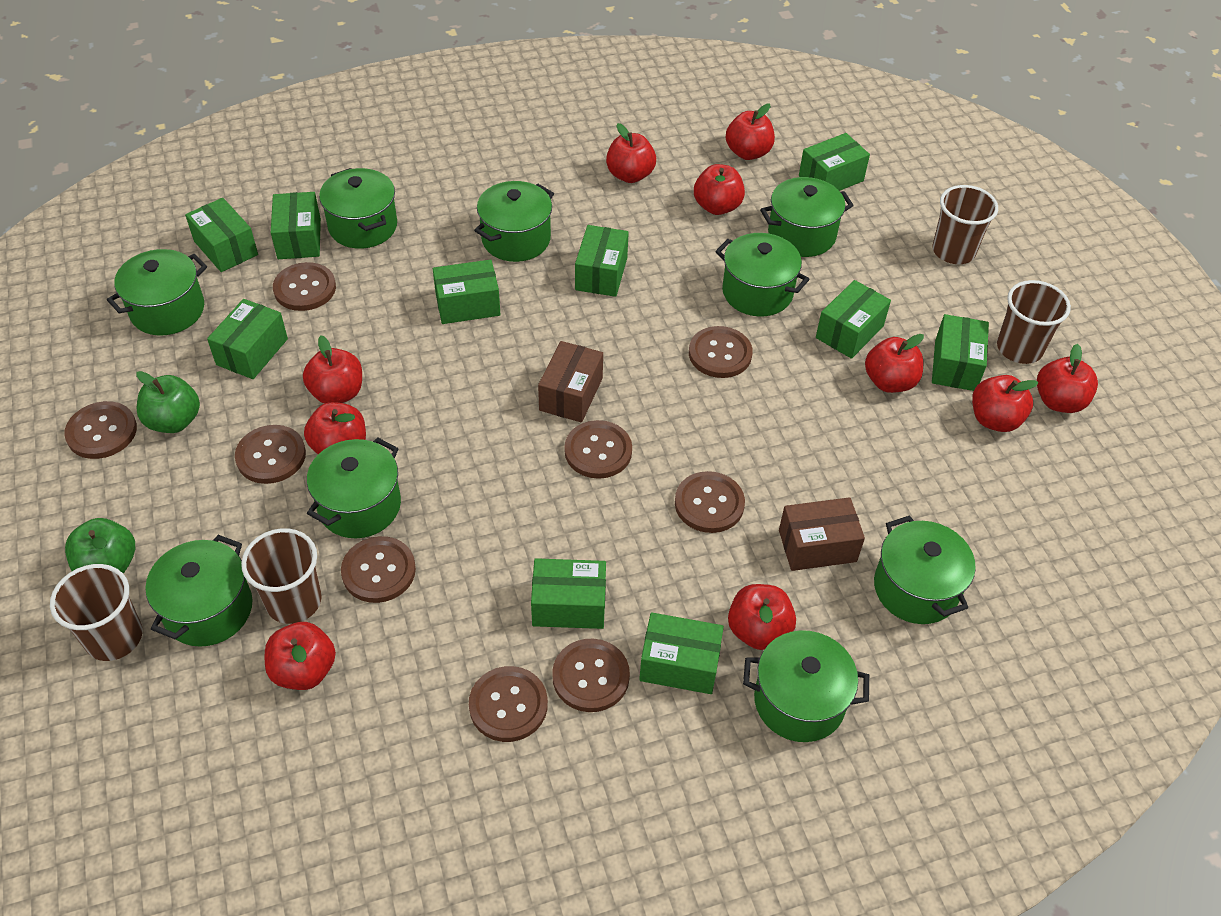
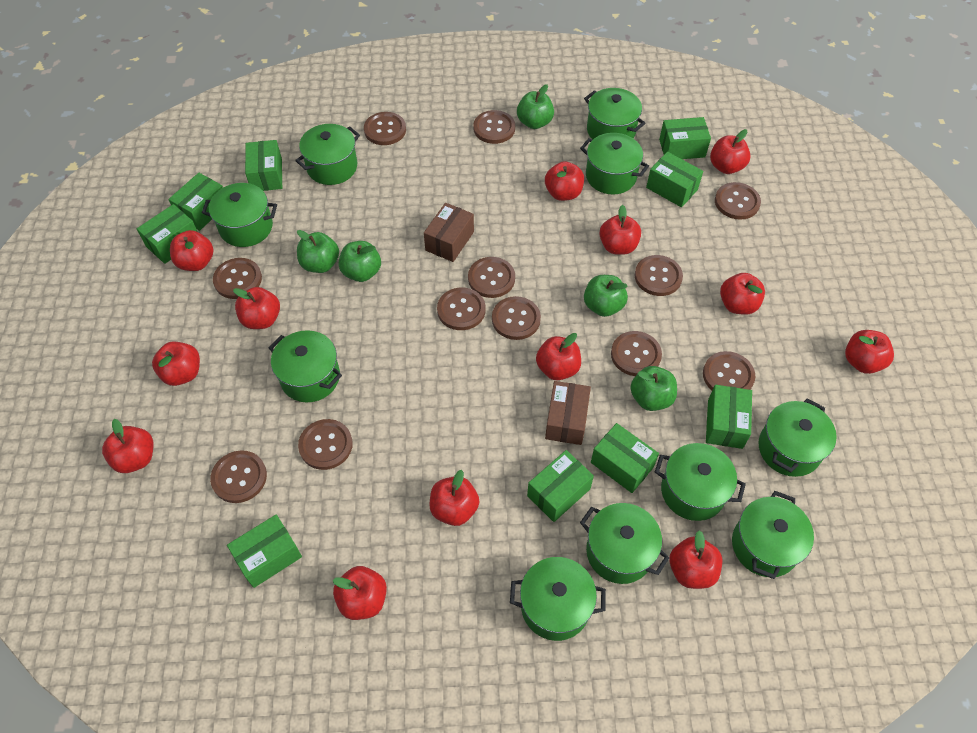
brown button: 9 -> 12
brown cup: 4 -> 0
green apple: 2 -> 5
green box: 10 -> 9
green pot: 9 -> 10
red apple: 10 -> 13

